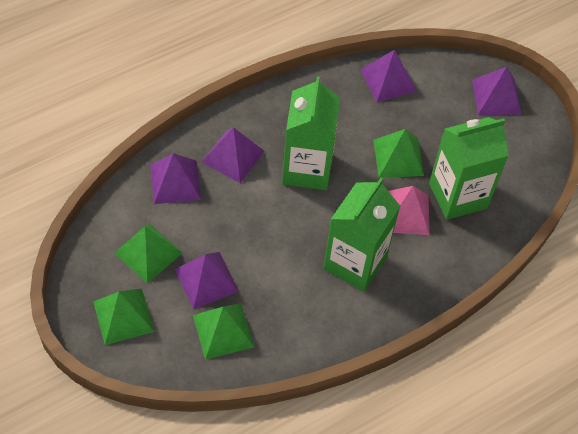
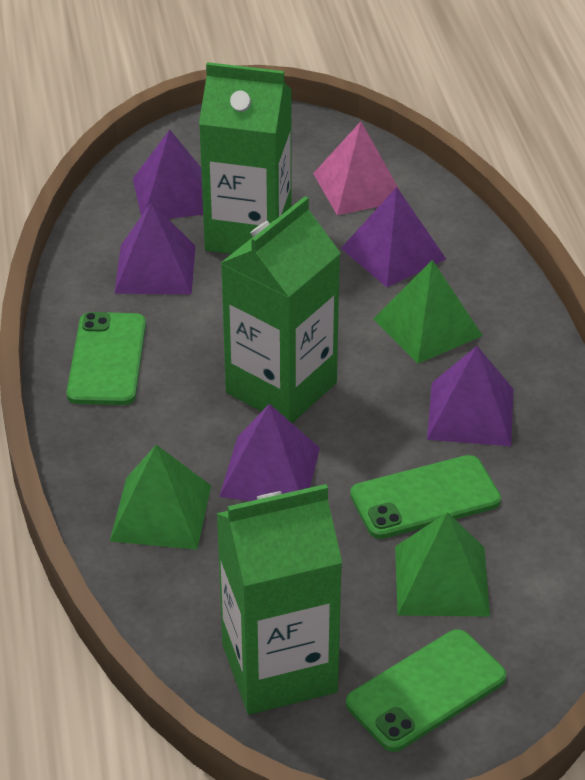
green phone: 0 -> 3
green pyramid: 4 -> 3

